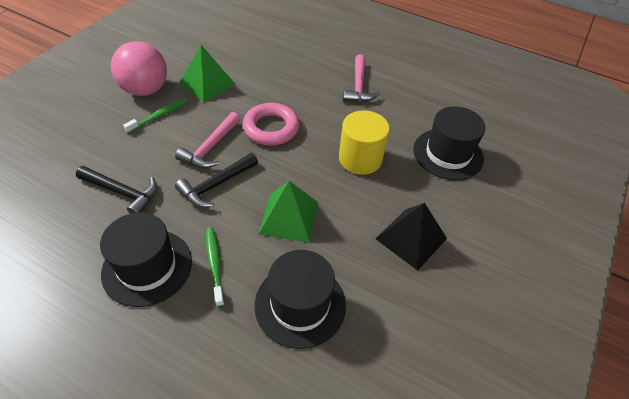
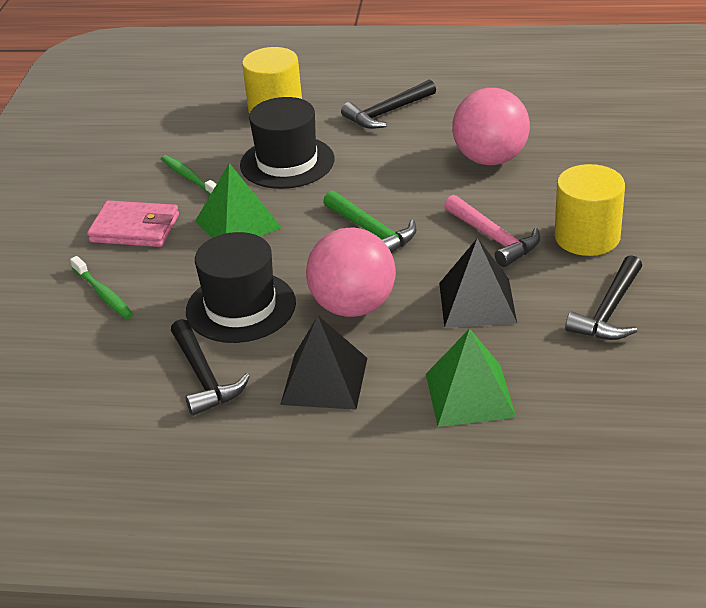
black hammer: 2 -> 3
black hat: 3 -> 2
black pyramid: 1 -> 2
green hammer: 0 -> 1
pink ball: 1 -> 2
pink hammer: 2 -> 1
pink ring: 1 -> 0
pink wallet: 0 -> 1
yellow cylinder: 1 -> 2

